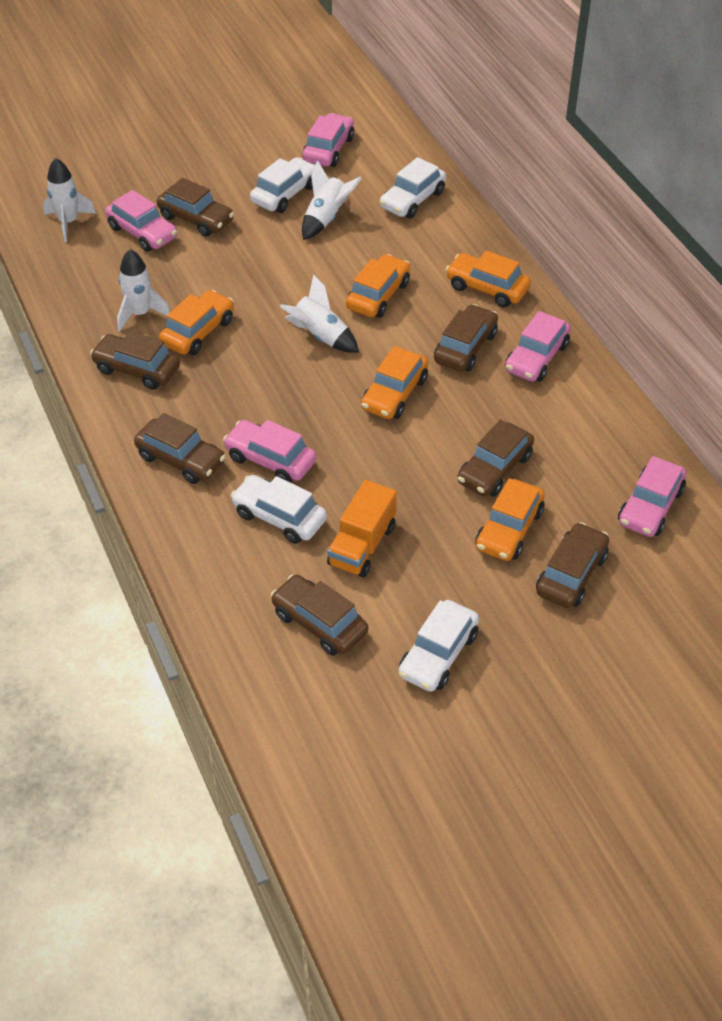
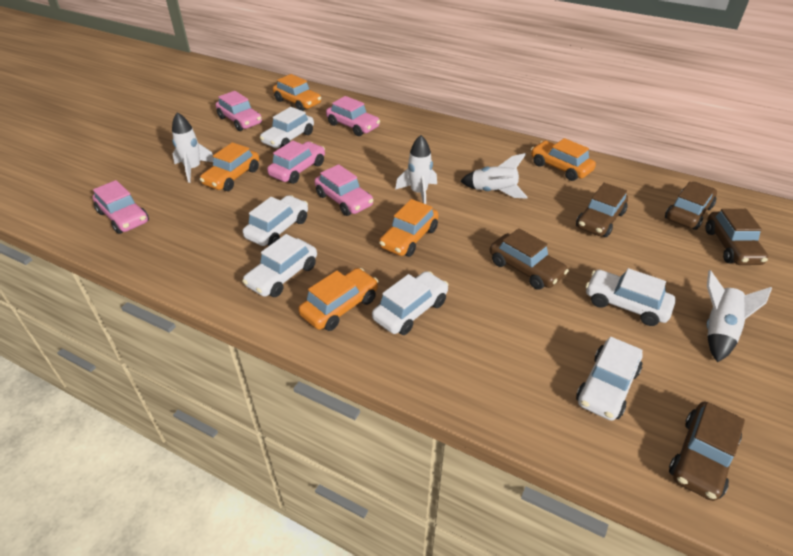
brown car: 7 -> 5
orange truck: 1 -> 0
white car: 4 -> 6

